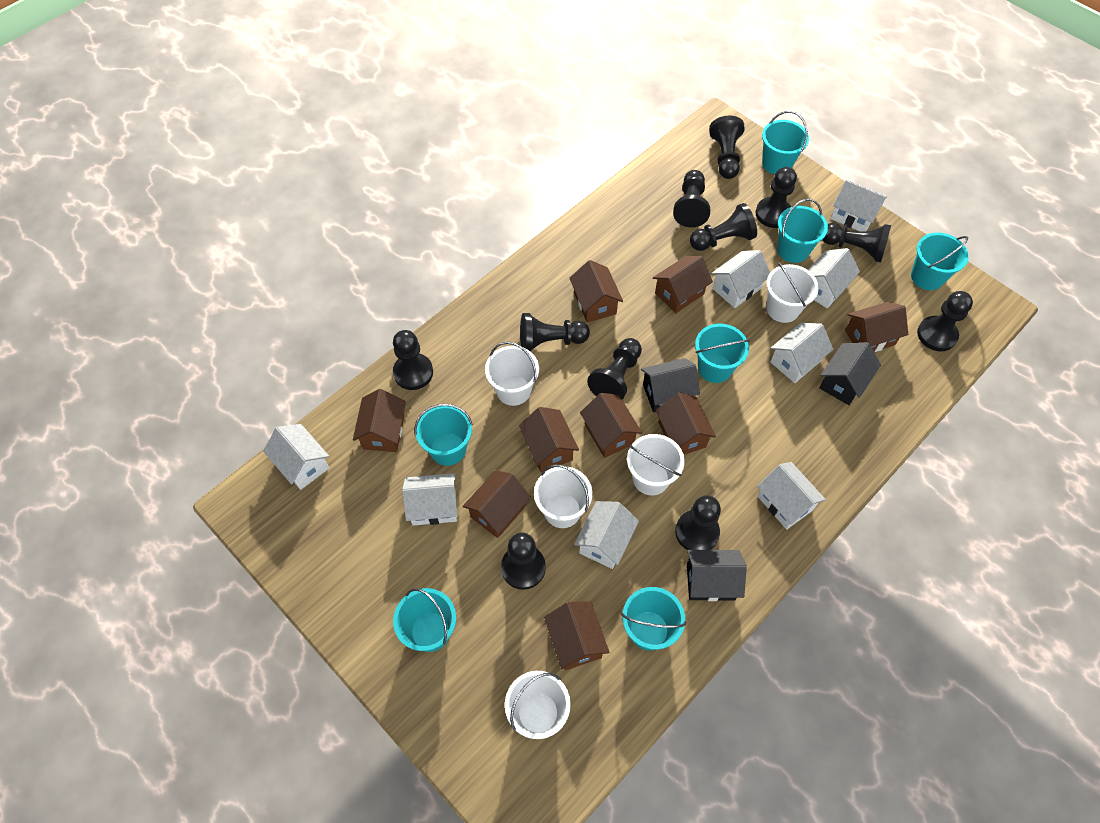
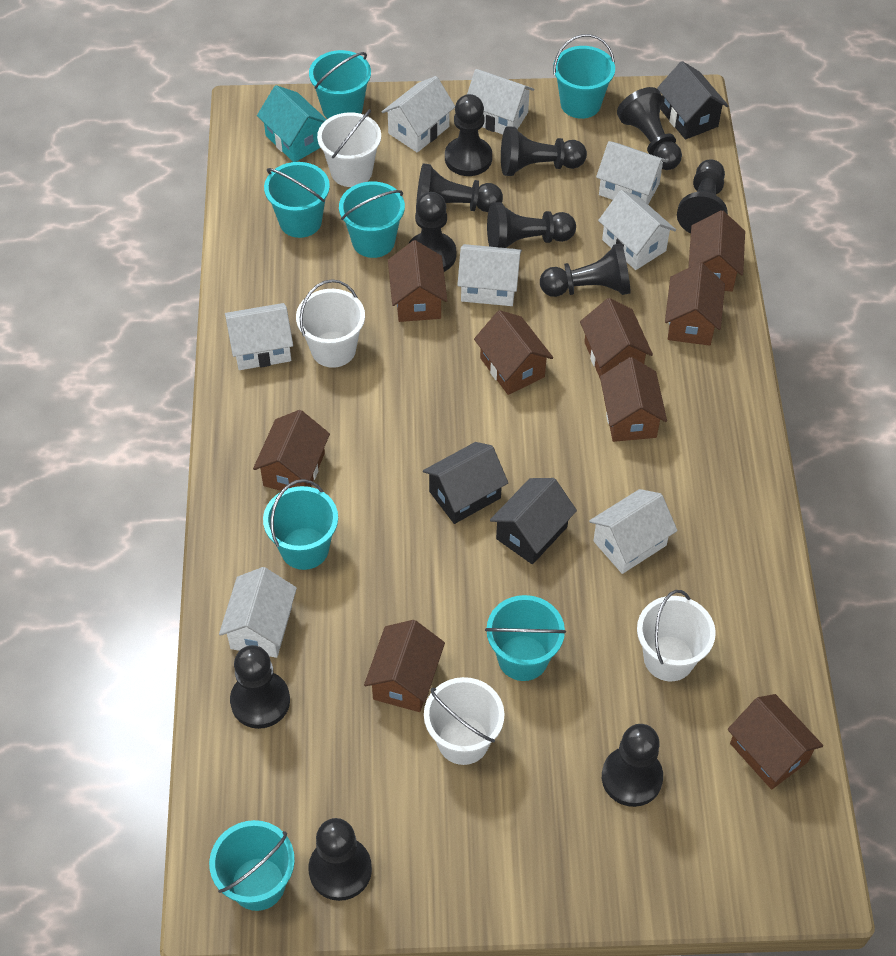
turquoise house: 0 -> 1
white bucket: 5 -> 4

